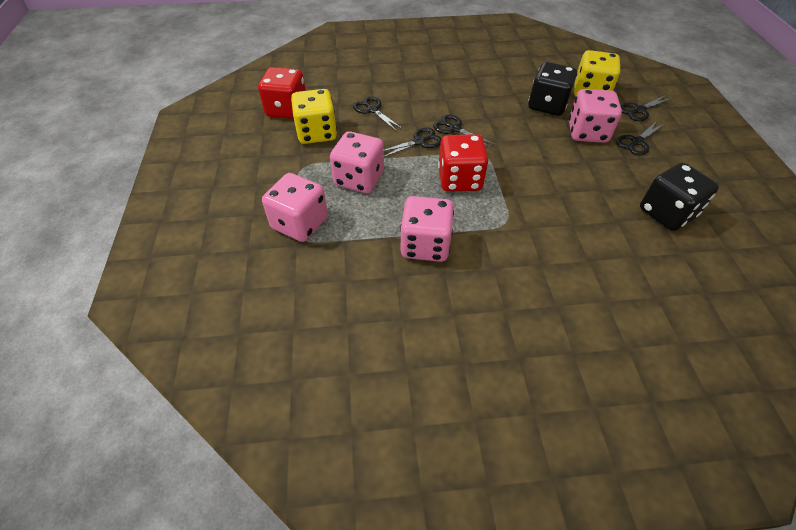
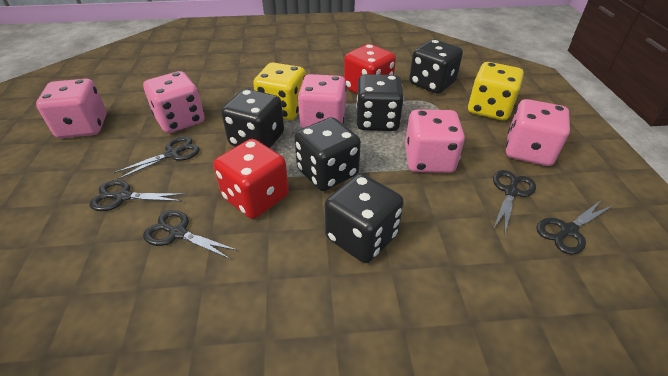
black dice: 2 -> 5
pink dice: 4 -> 5

